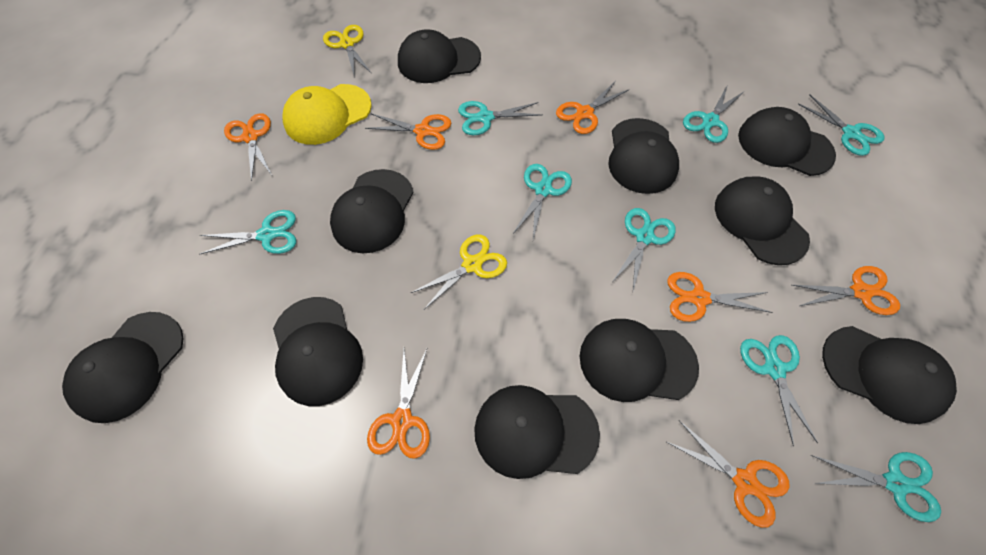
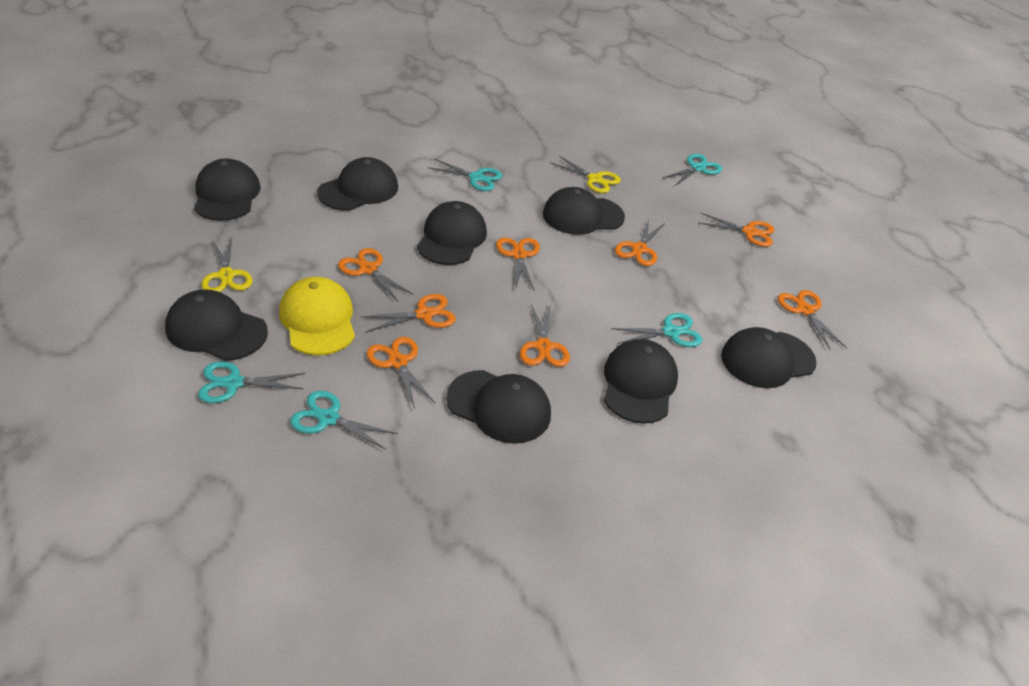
black cap: 10 -> 8
orange scissors: 7 -> 8
turquoise scissors: 8 -> 5

